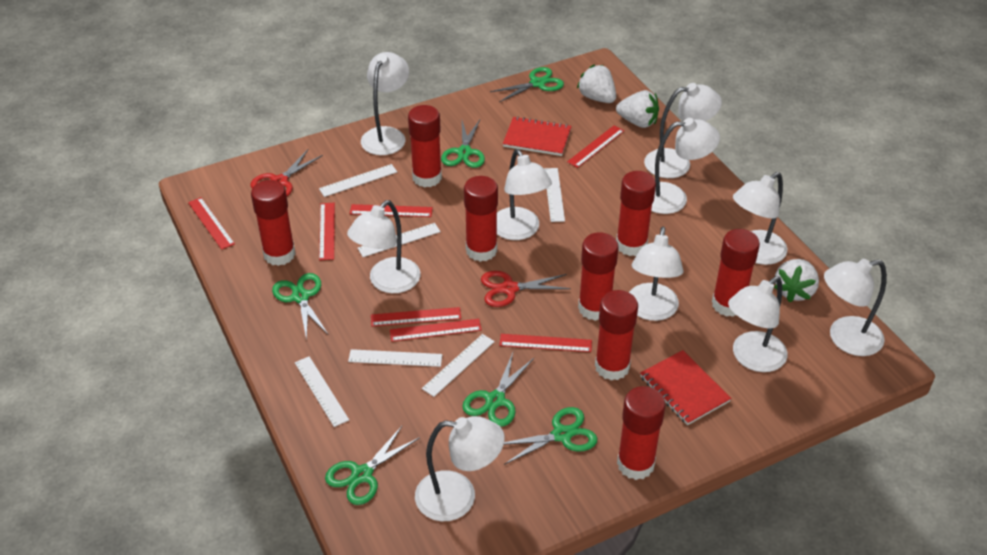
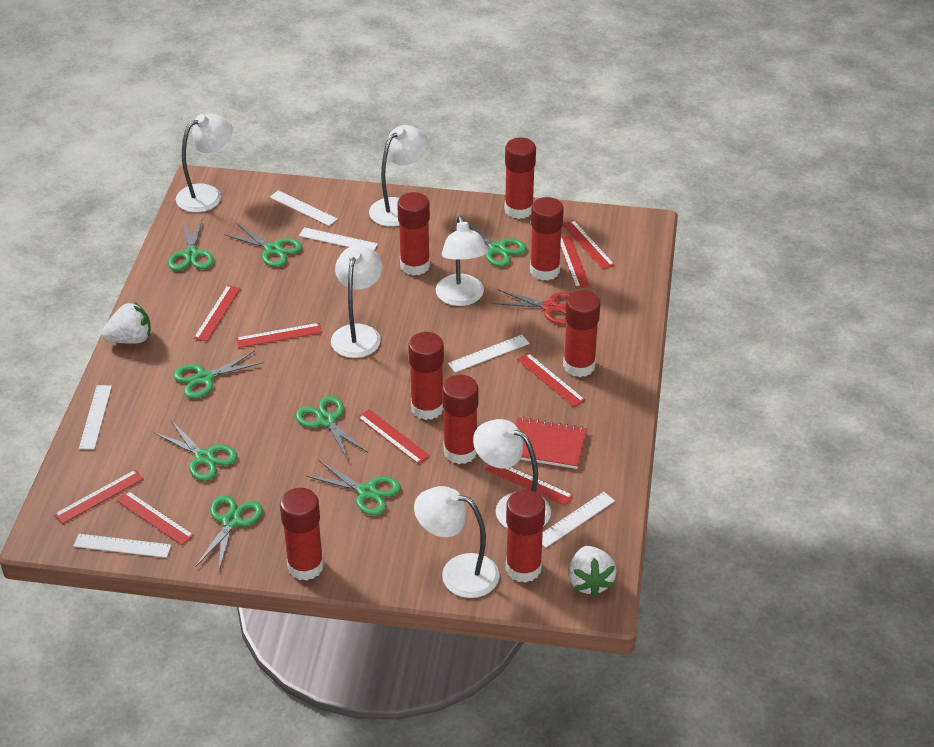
green scissors: 6 -> 8
red notebook: 2 -> 1
red ruler: 7 -> 9
red scissors: 2 -> 1
white lamp: 10 -> 6
white strawberry: 3 -> 2

